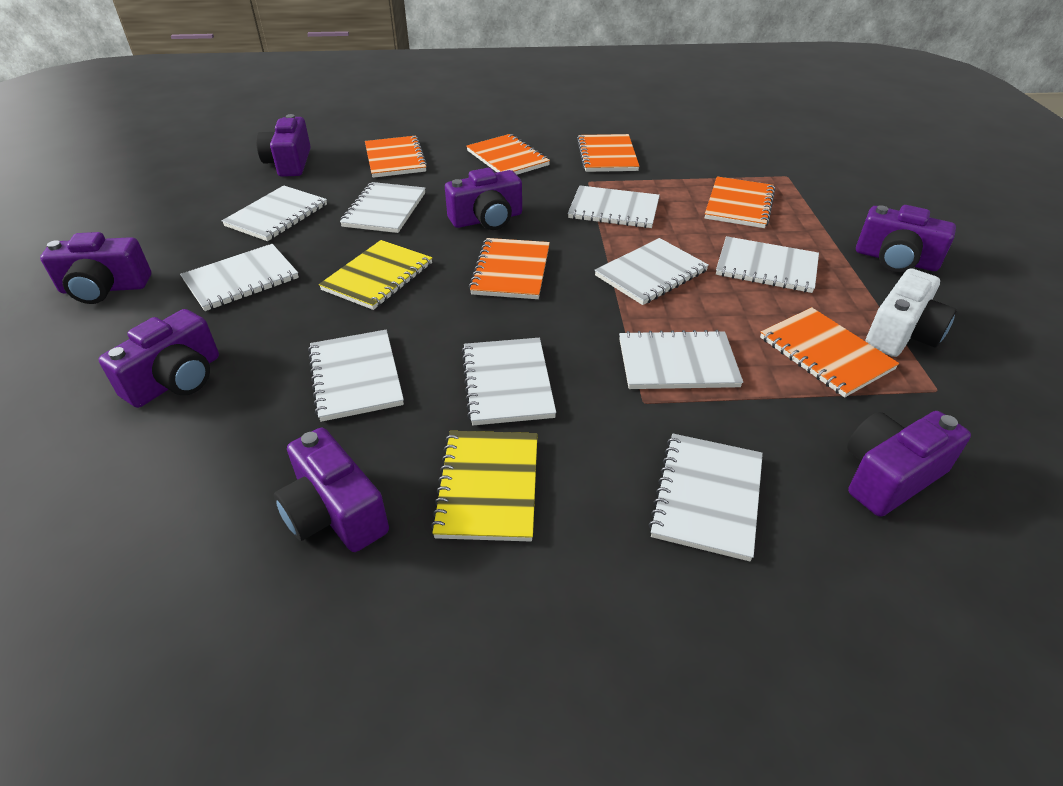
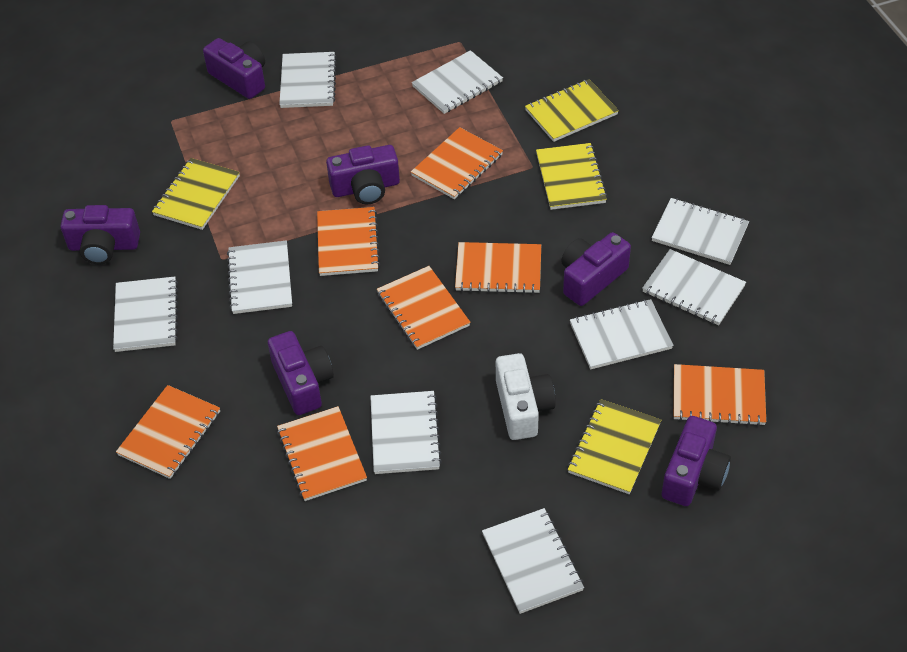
orange notebook: 6 -> 7
purple camera: 7 -> 6
white notebook: 10 -> 9
yellow notebook: 2 -> 4

